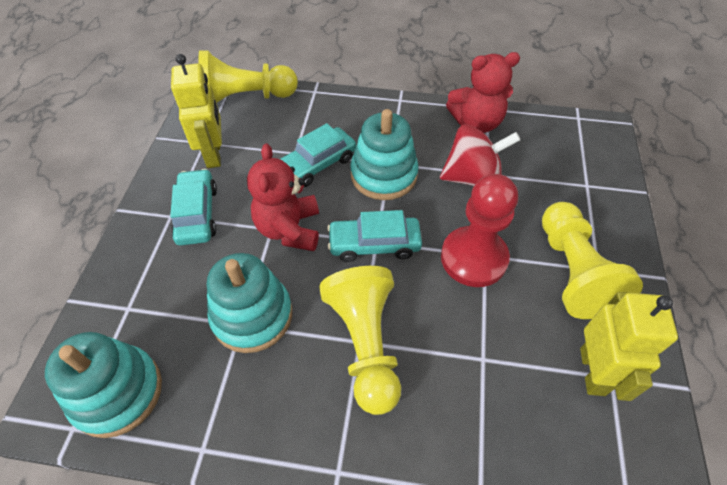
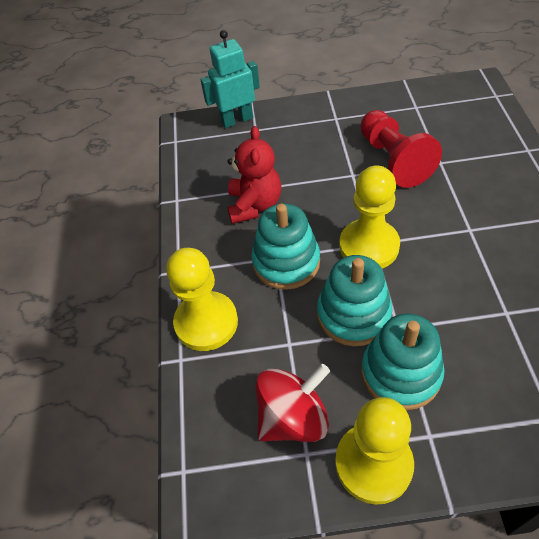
red teddy bear: 2 -> 1
turquoise car: 3 -> 0
turquoise robot: 0 -> 1
yellow robot: 2 -> 0

